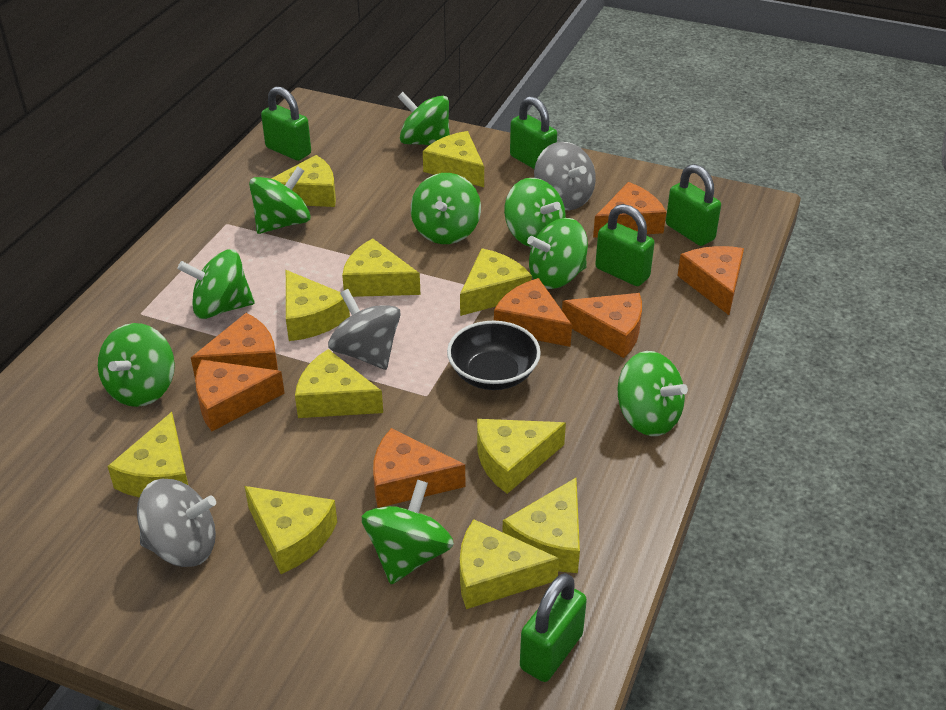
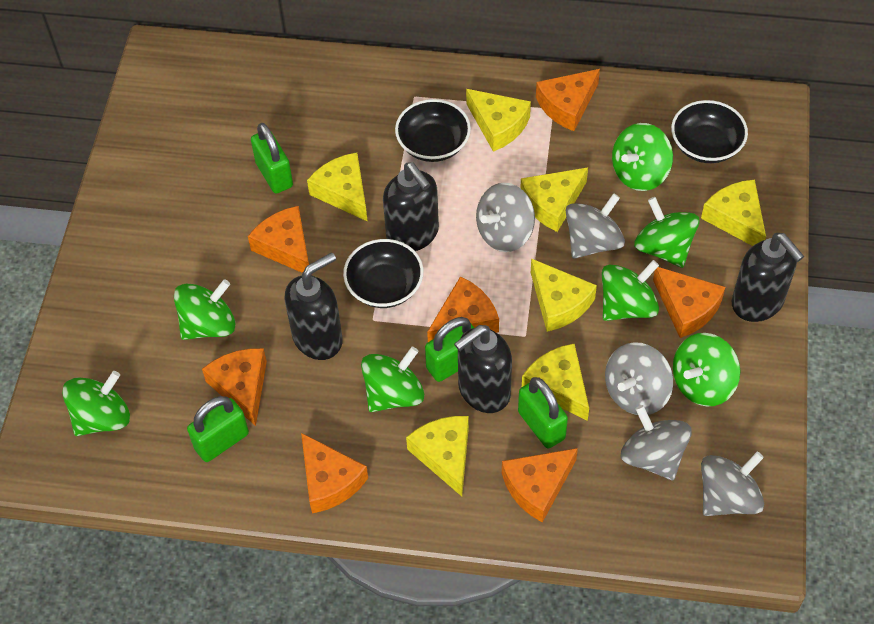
black bowl: 1 -> 3
black soap dispenser: 0 -> 4
green padlock: 5 -> 4
green spinning top: 9 -> 7
grey spinning top: 3 -> 5
yellow cheese: 11 -> 7

